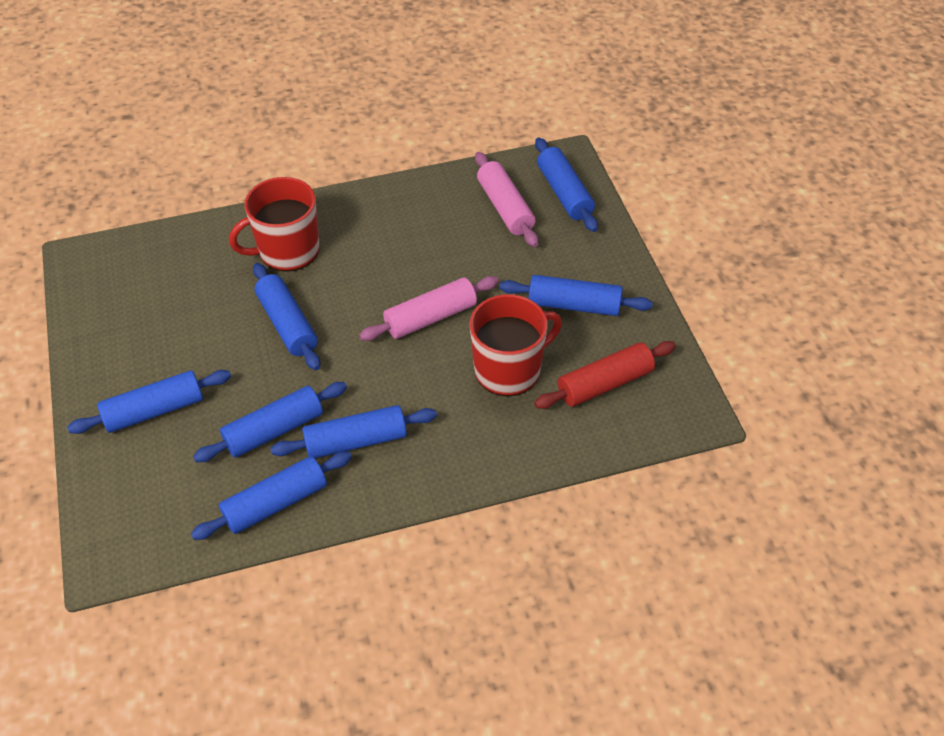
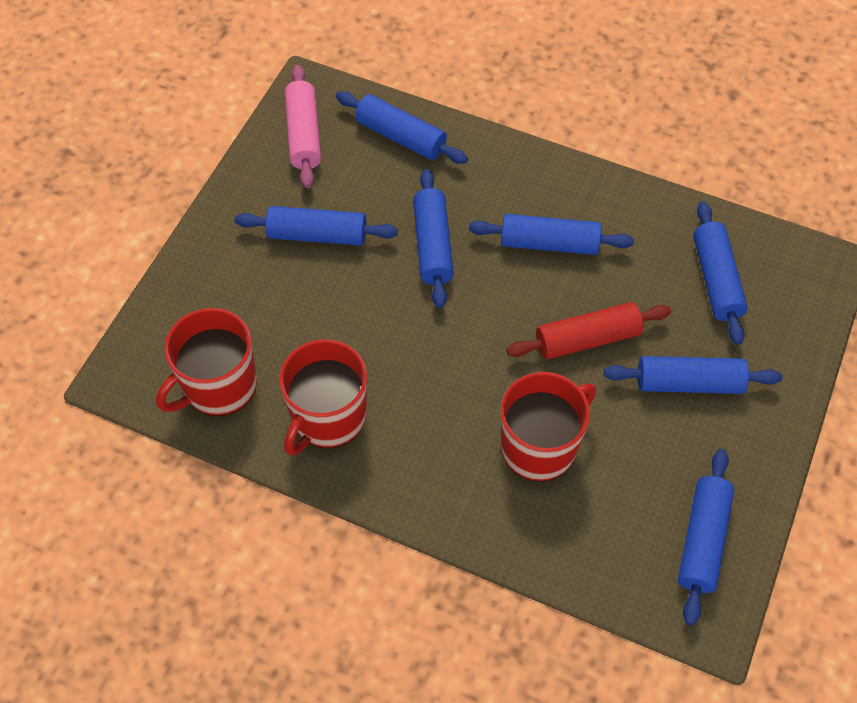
pink rolling pin: 2 -> 1
red mug: 2 -> 3

